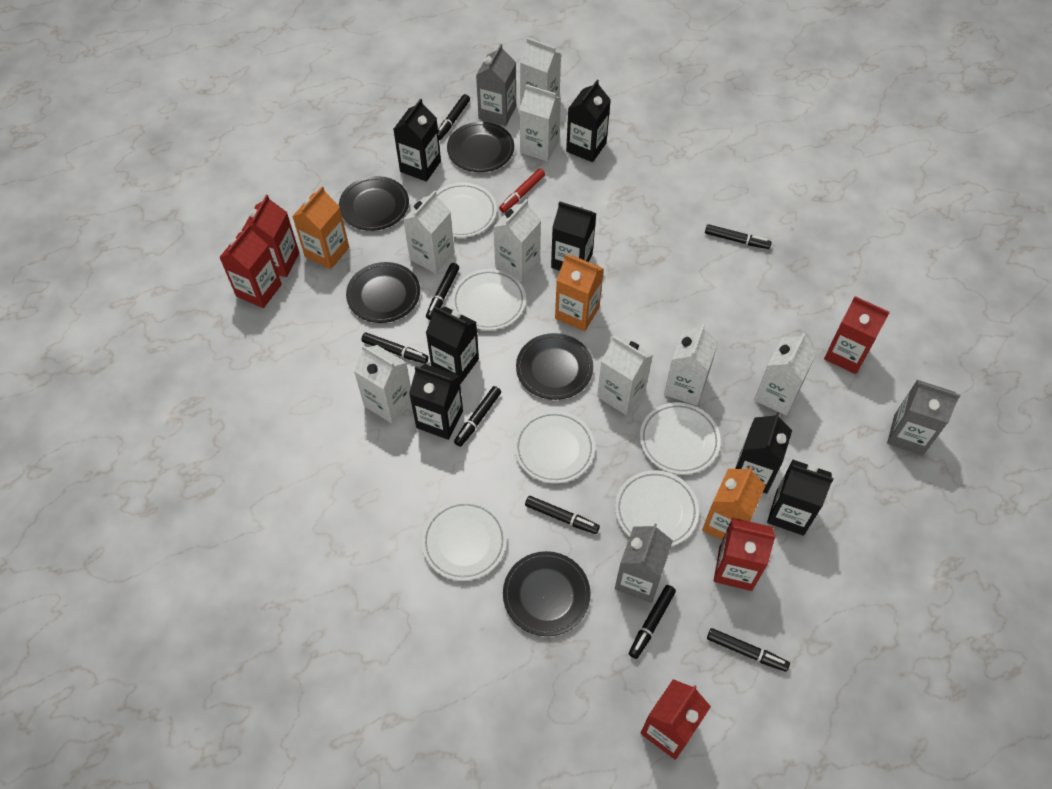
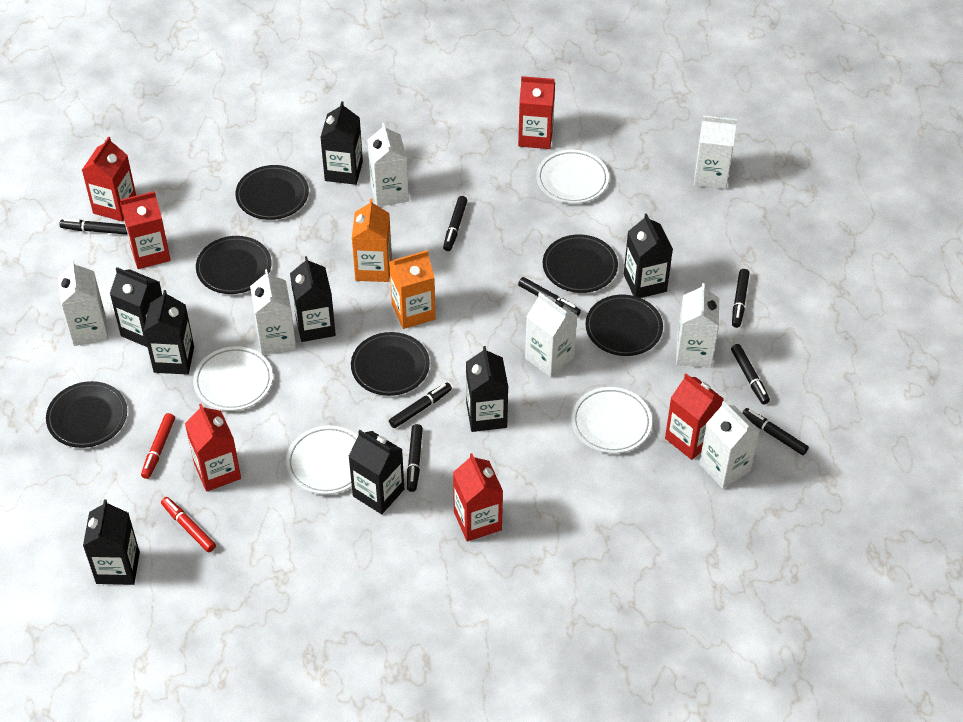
black carton: 7 -> 8
black plate: 5 -> 6
grey carton: 3 -> 0
orange carton: 3 -> 2
red carton: 5 -> 6
red marker: 1 -> 2
white carton: 8 -> 7
white plate: 6 -> 4

